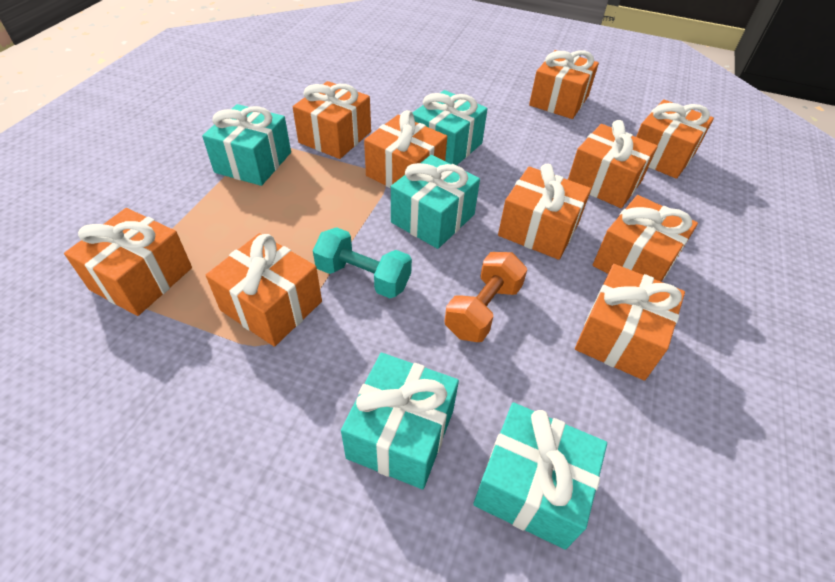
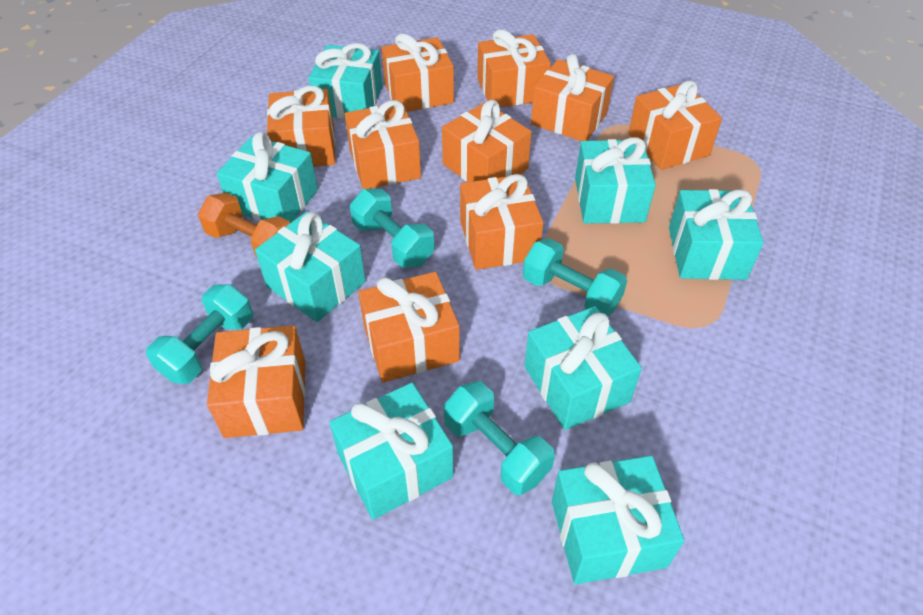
turquoise dumbbell: 1 -> 4
turquoise gift: 5 -> 8

